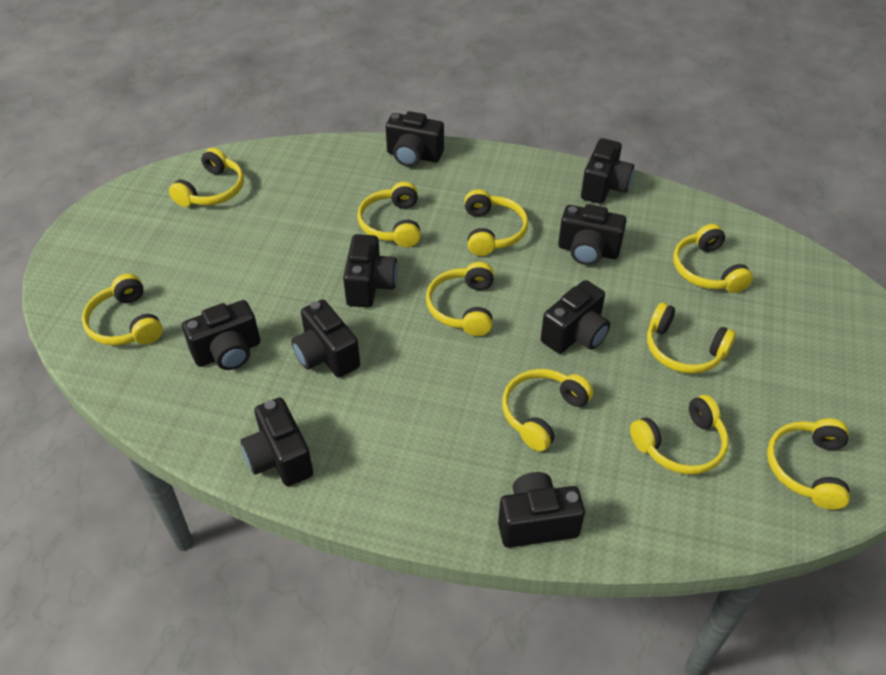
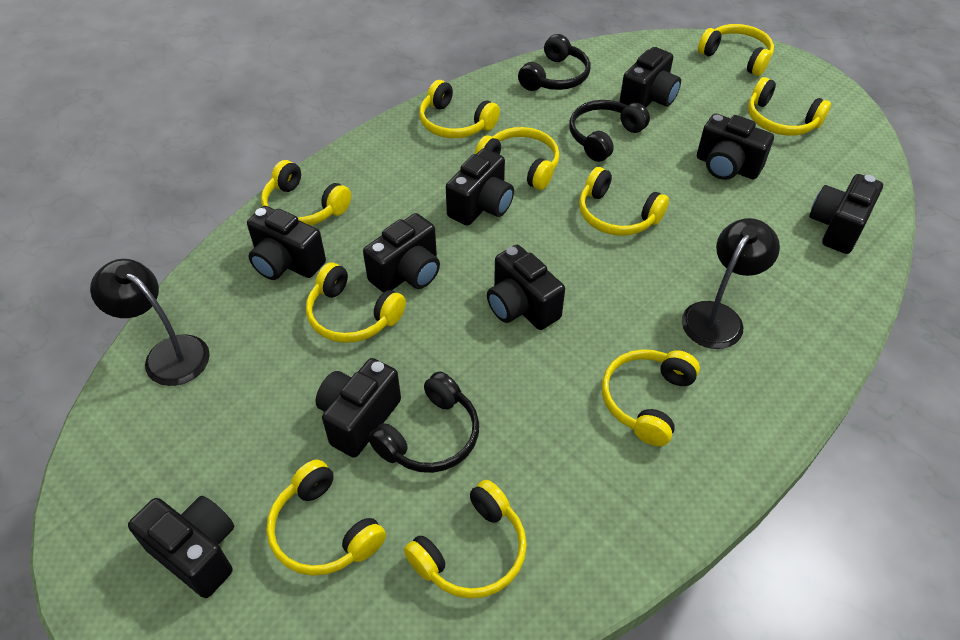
black headphones: 0 -> 3
black lamp: 0 -> 2

